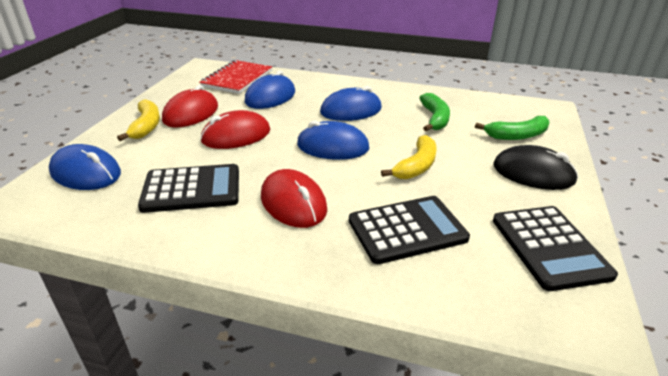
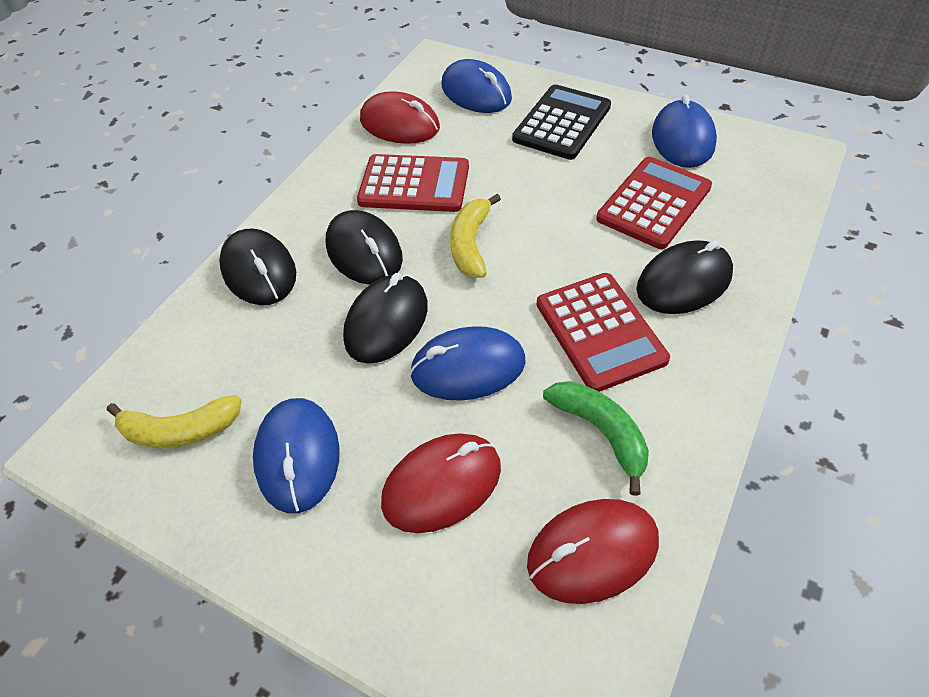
black calculator: 3 -> 1
black mouse: 1 -> 4
green banana: 2 -> 1
red calculator: 0 -> 3
red notebook: 1 -> 0

